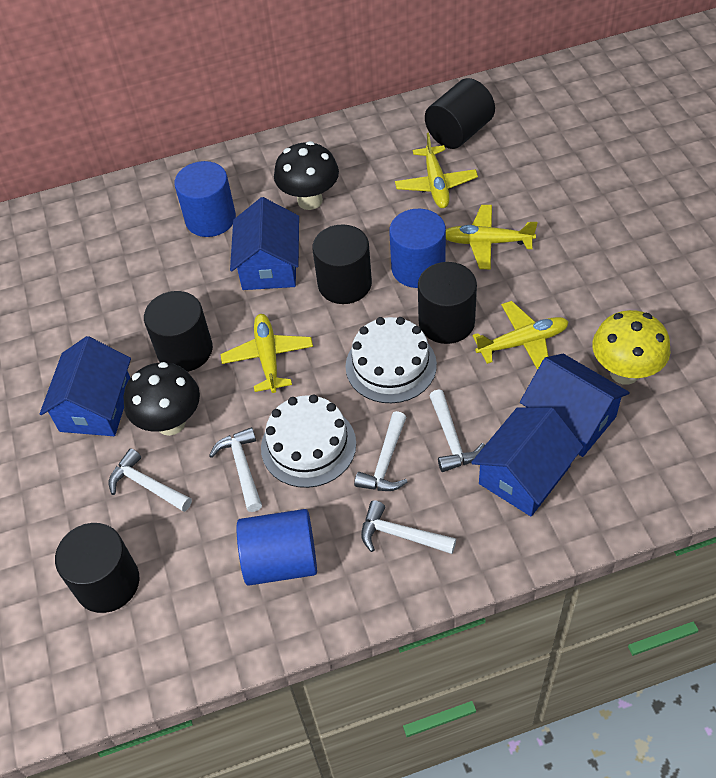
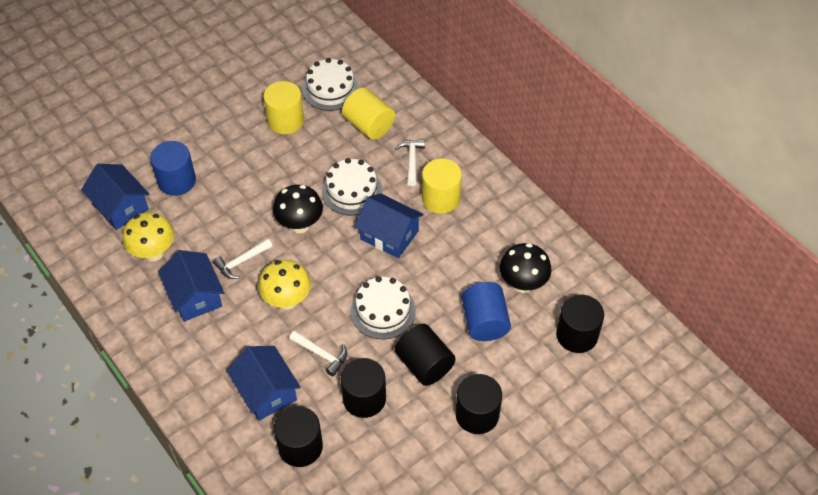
blue cylinder: 3 -> 2
white cake: 2 -> 3
white hammer: 5 -> 3
yellow cylinder: 0 -> 3
yellow mushroom: 1 -> 2
yellow plane: 4 -> 0

